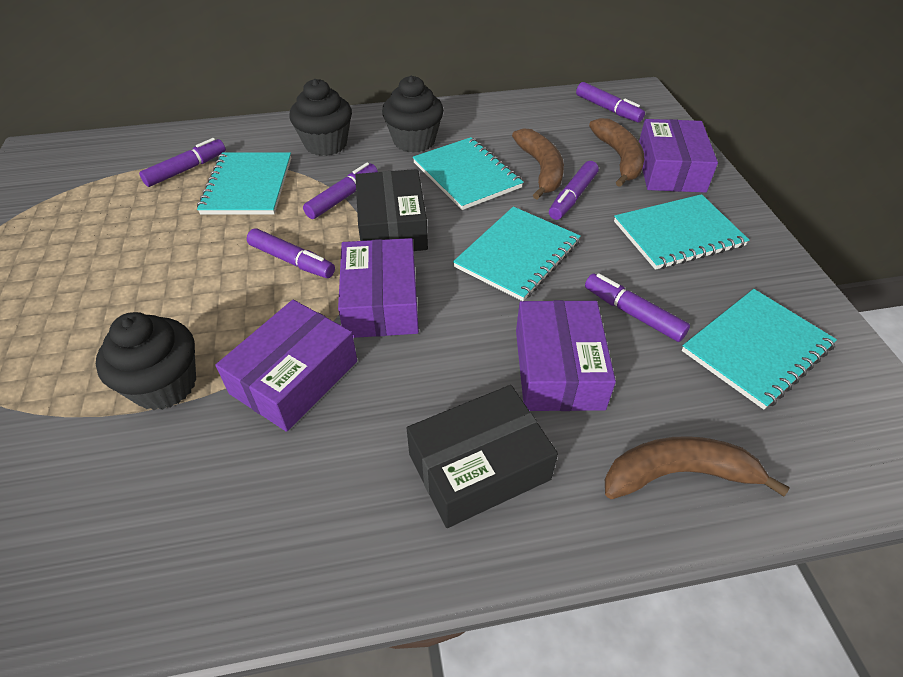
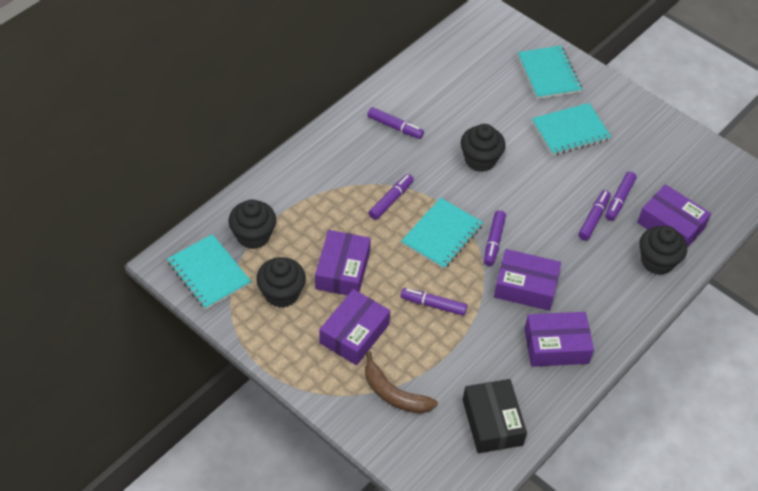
black box: 2 -> 1
black cupcake: 3 -> 4
brown banana: 3 -> 1
purple box: 4 -> 5
turquoise notebook: 5 -> 4

